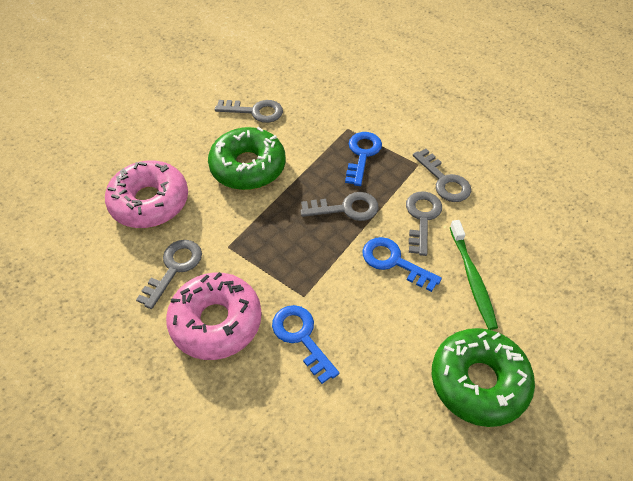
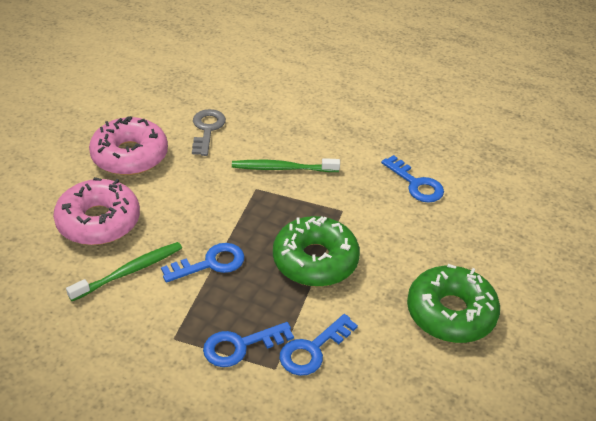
blue key: 3 -> 4
green toothbrush: 1 -> 2
grey key: 5 -> 1

